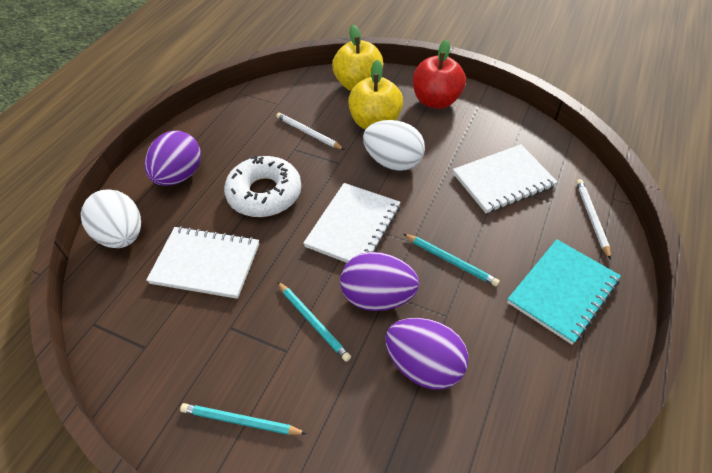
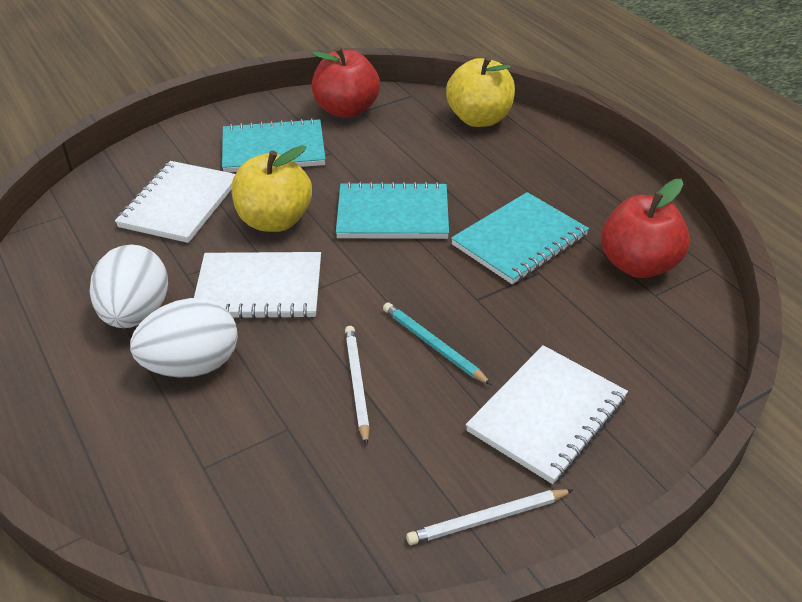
purple egg: 3 -> 0
red apple: 1 -> 2
turquoise notebook: 1 -> 3
turquoise pencil: 3 -> 1
white donut: 1 -> 0

